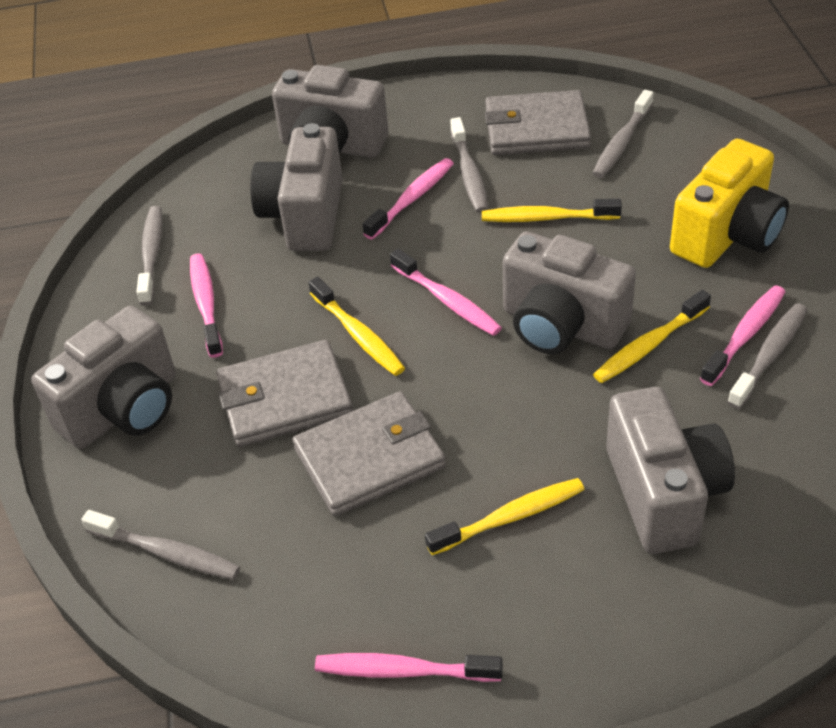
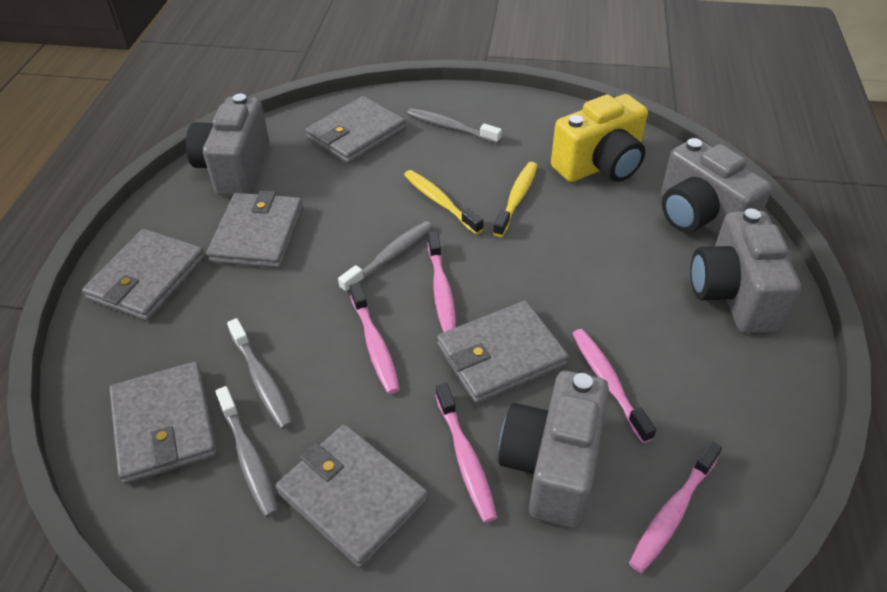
grey camera: 5 -> 4
grey toothbrush: 5 -> 4
grey wallet: 3 -> 6
yellow toothbrush: 4 -> 2

